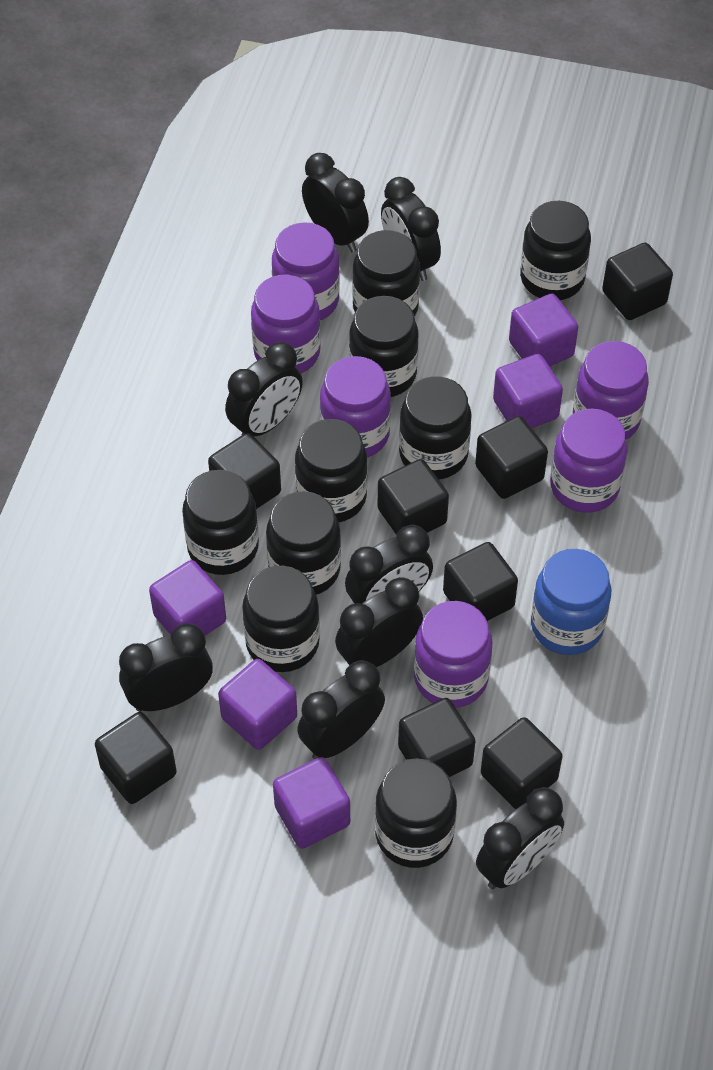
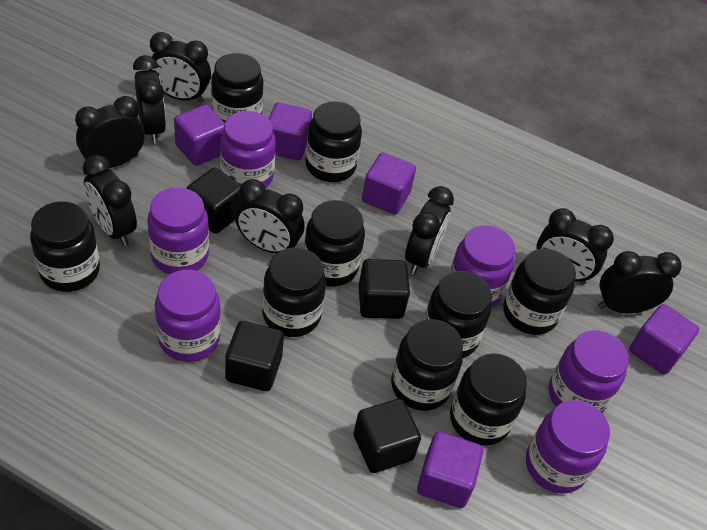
black cube: 8 -> 4
blue jar: 1 -> 0

